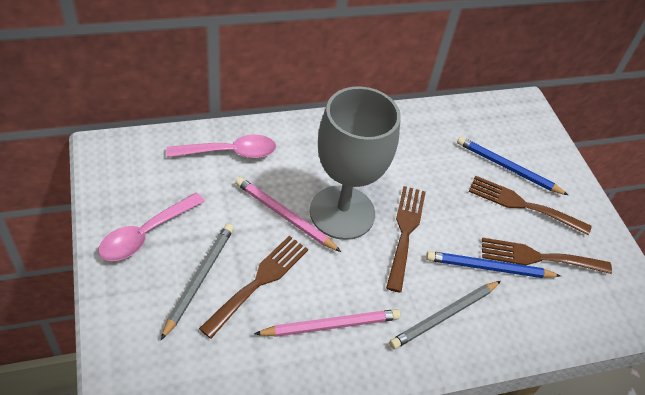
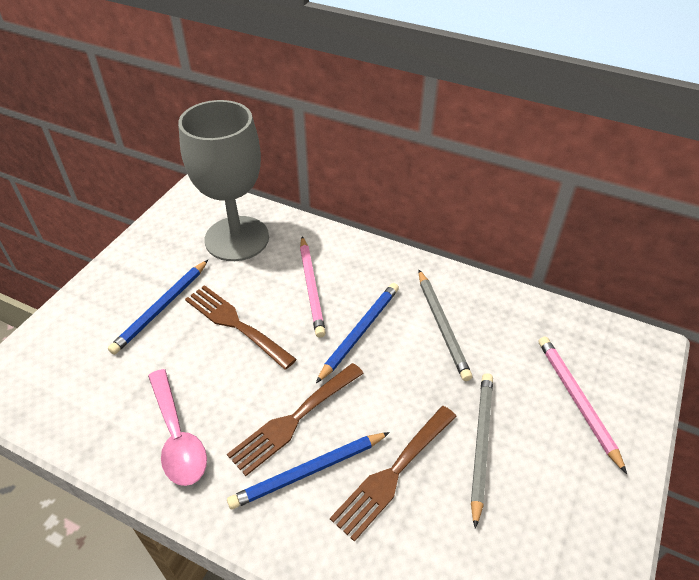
blue pencil: 2 -> 3
brown fork: 4 -> 3
pink spoon: 2 -> 1

